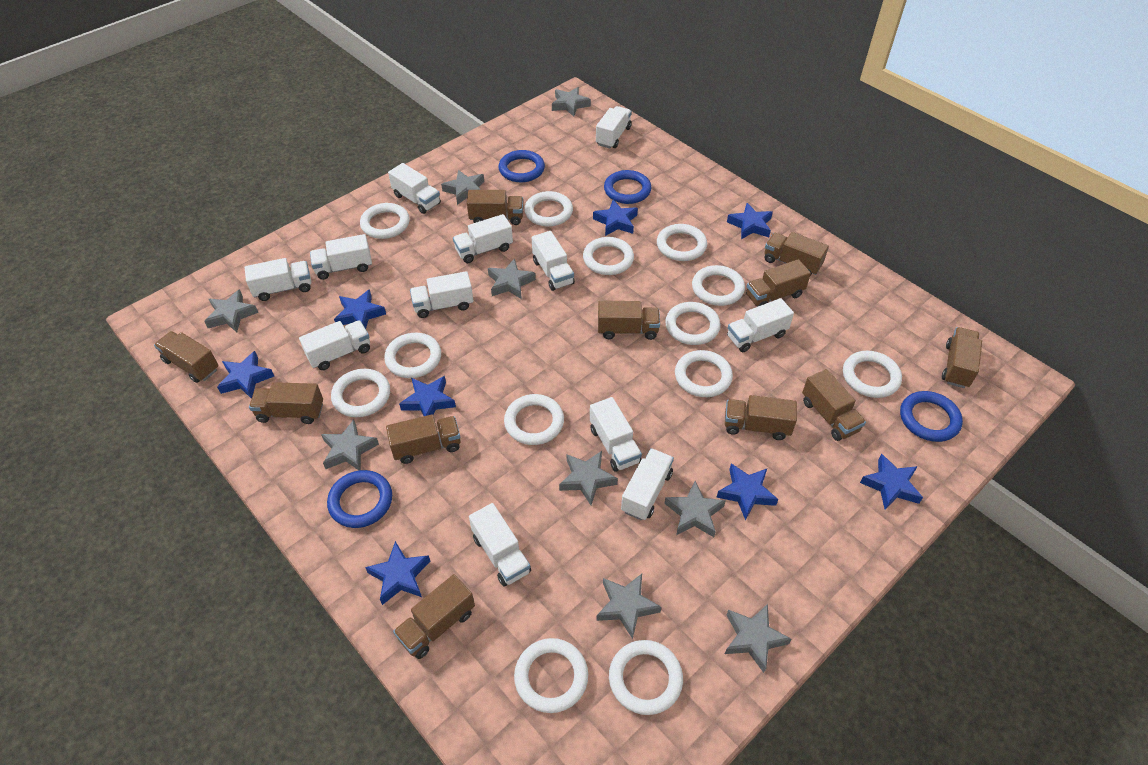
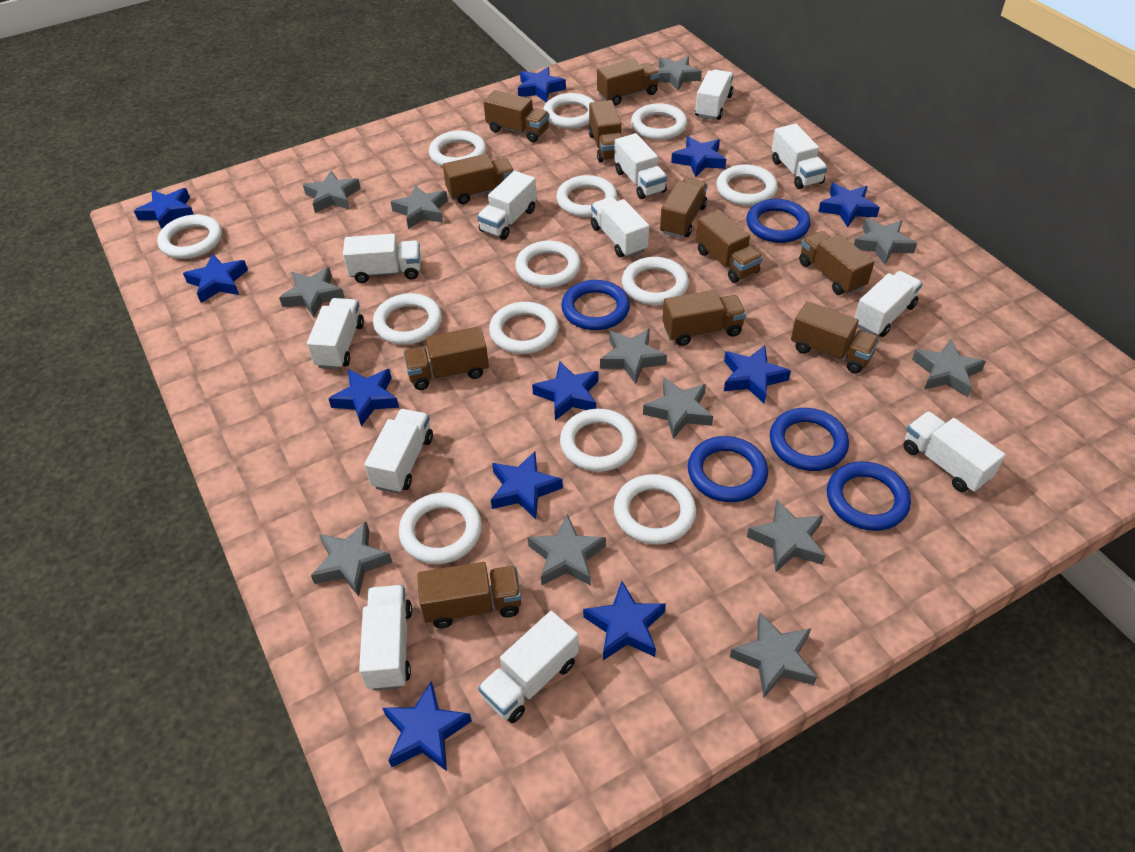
blue ring: 4 -> 5
blue star: 8 -> 11
grey star: 9 -> 12

